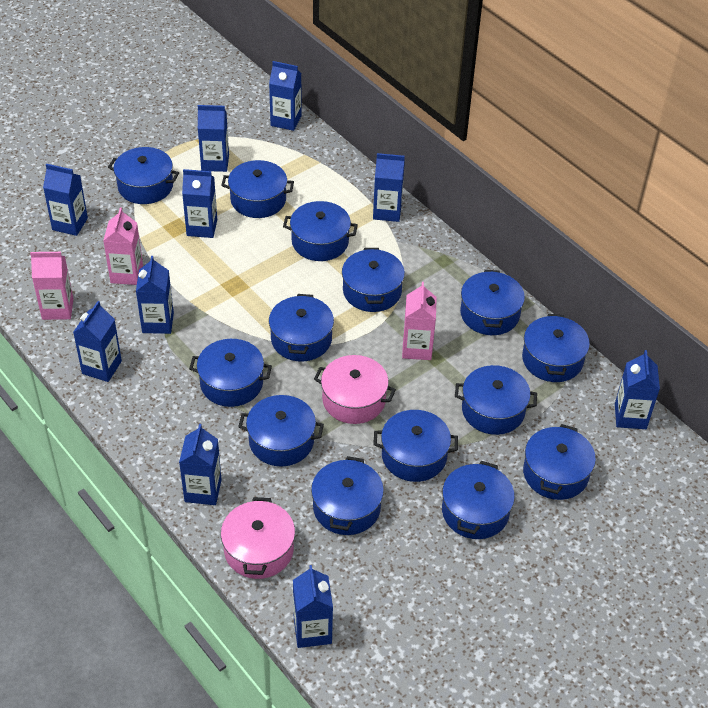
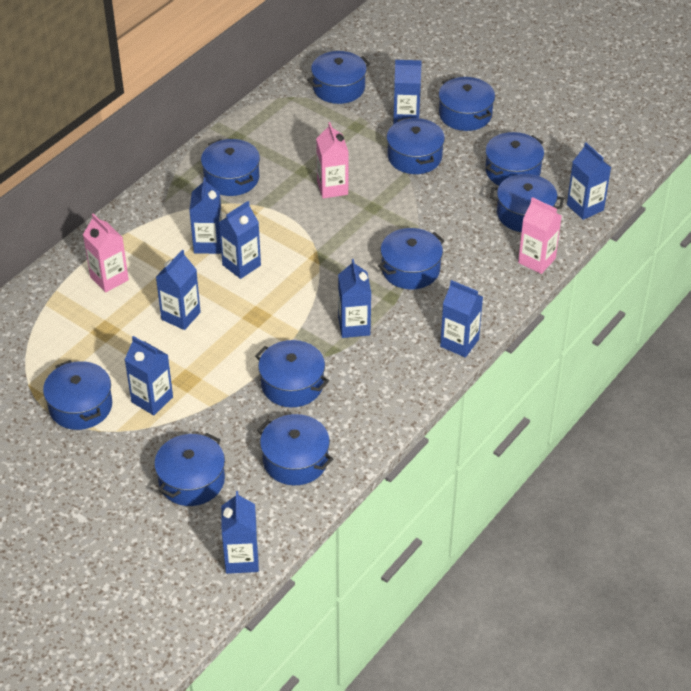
blue carton: 10 -> 9
blue pot: 14 -> 11
pink pot: 2 -> 0

